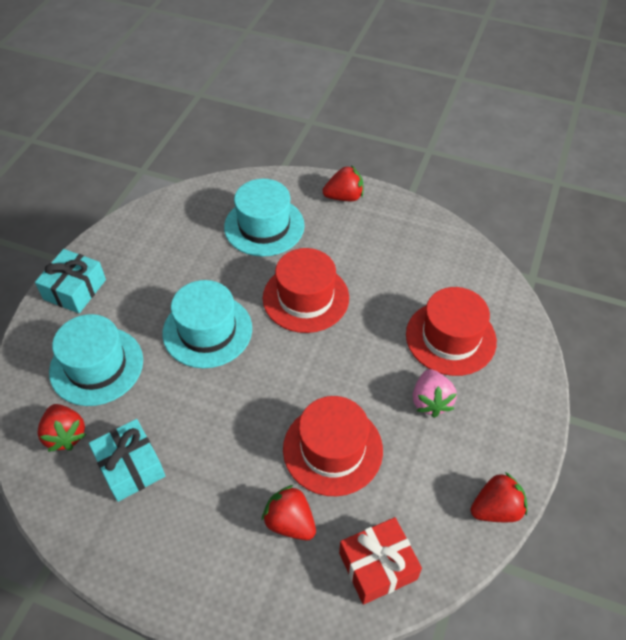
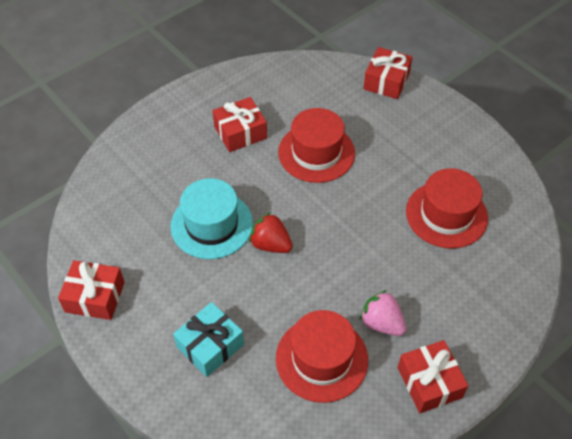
red gift: 1 -> 4
red strawberry: 4 -> 1
turquoise gift: 2 -> 1
turquoise hat: 3 -> 1

